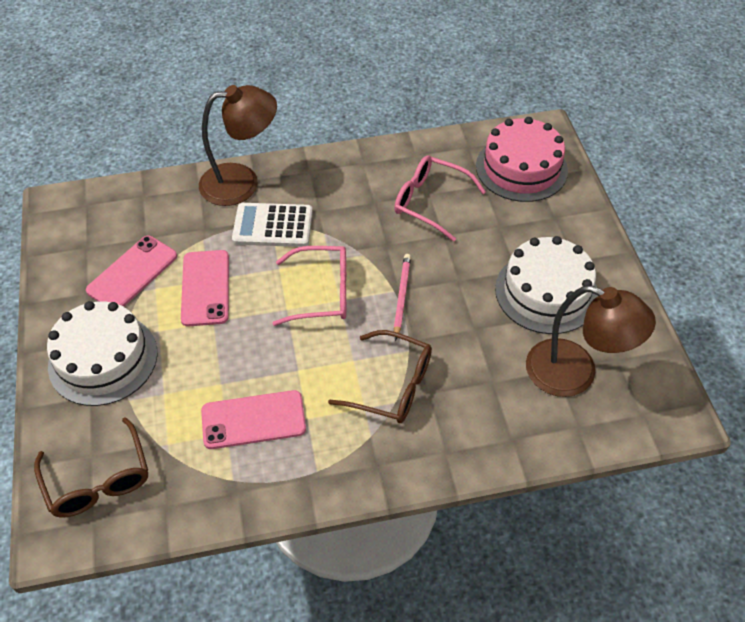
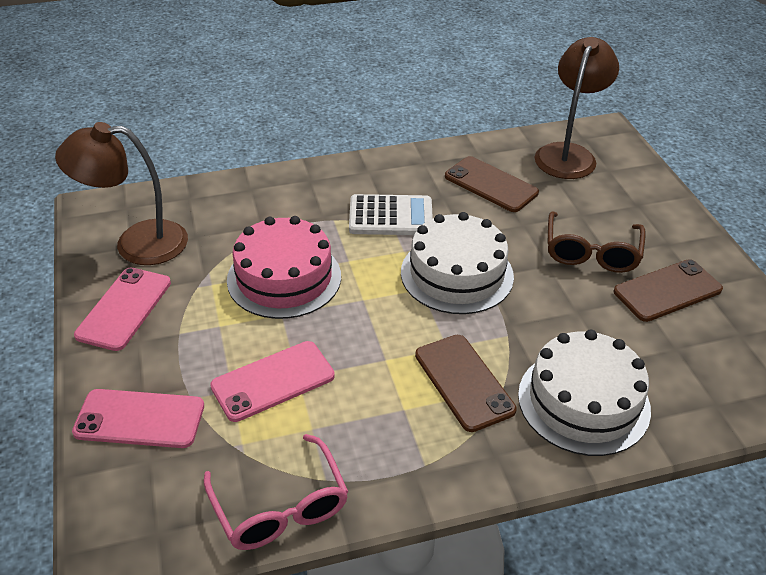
brown glasses: 2 -> 1
brown phone: 0 -> 3
pink glasses: 2 -> 1
pink pencil: 1 -> 0

